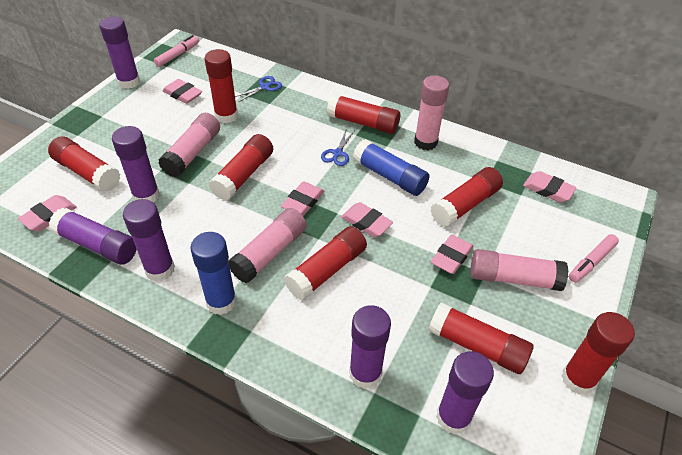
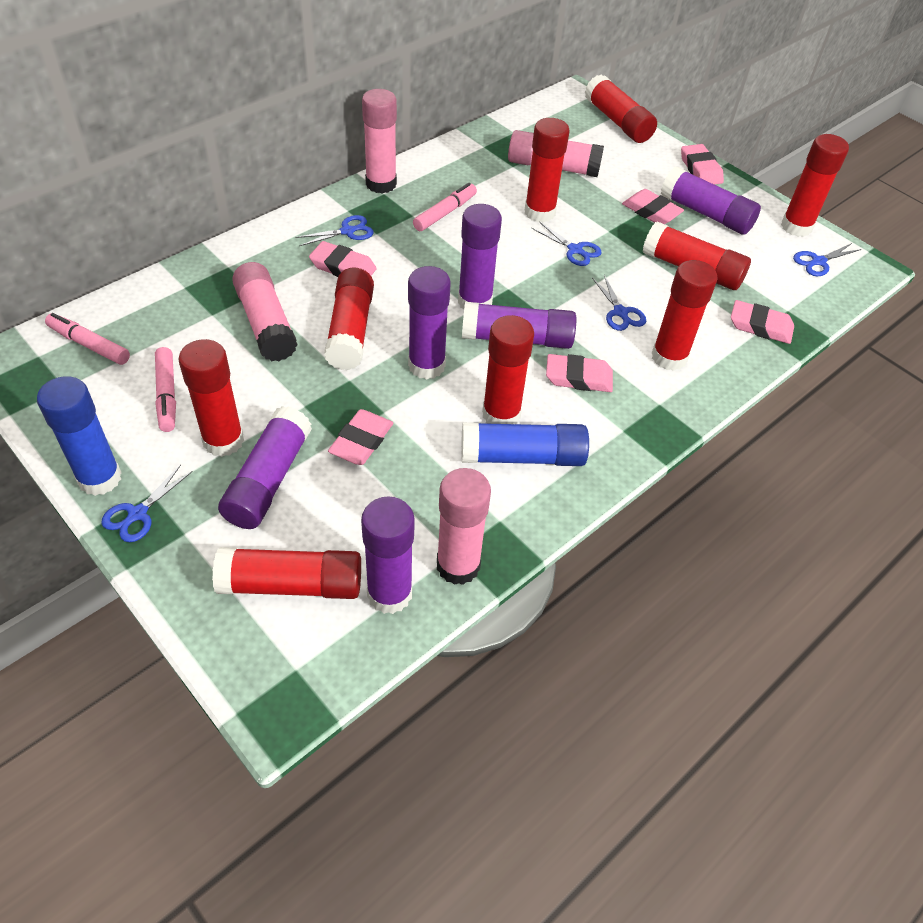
blue scissors: 2 -> 5
pink marker: 2 -> 3
red glue stick: 8 -> 9

